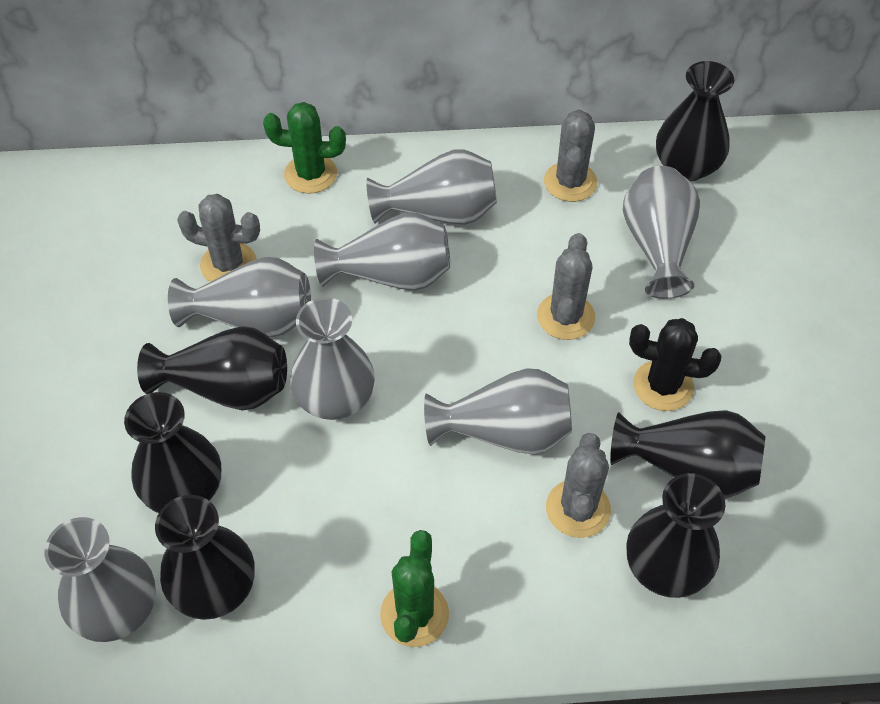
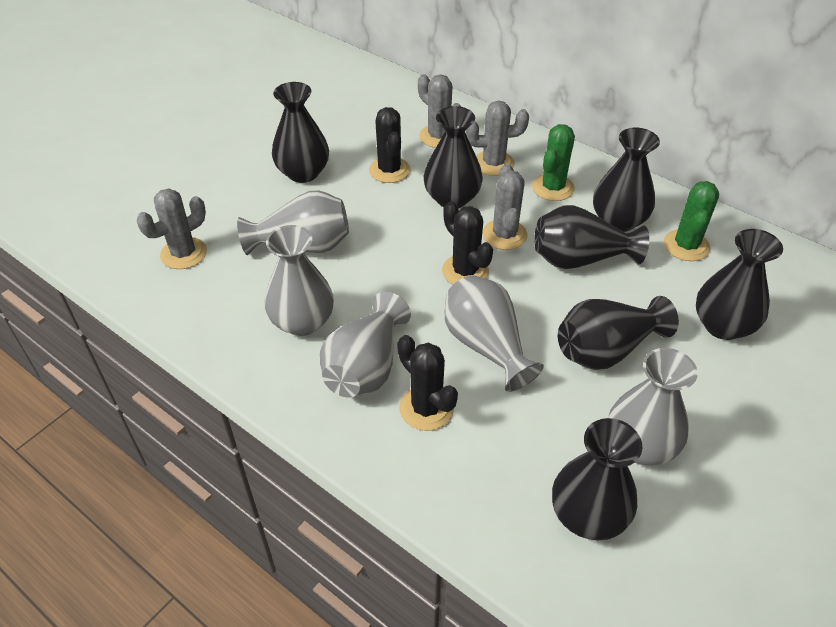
black cactus: 1 -> 3
black vase: 6 -> 7
grey vase: 7 -> 5

